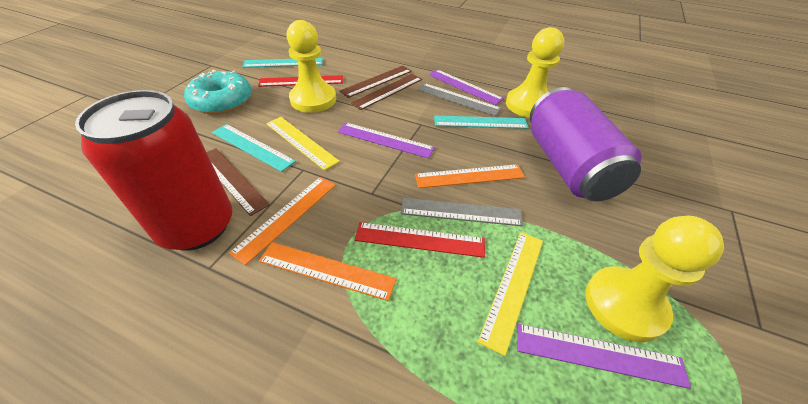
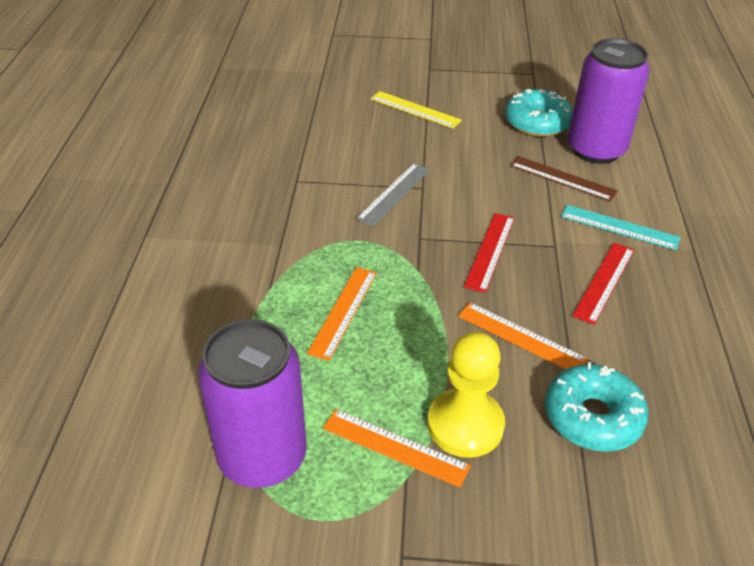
brown ruler: 3 -> 1
grey ruler: 2 -> 1
purple can: 1 -> 2
purple ruler: 3 -> 0
red can: 1 -> 0
turquoise donut: 1 -> 2
turquoise ruler: 3 -> 1
yellow pawn: 3 -> 1
yellow ruler: 2 -> 1

